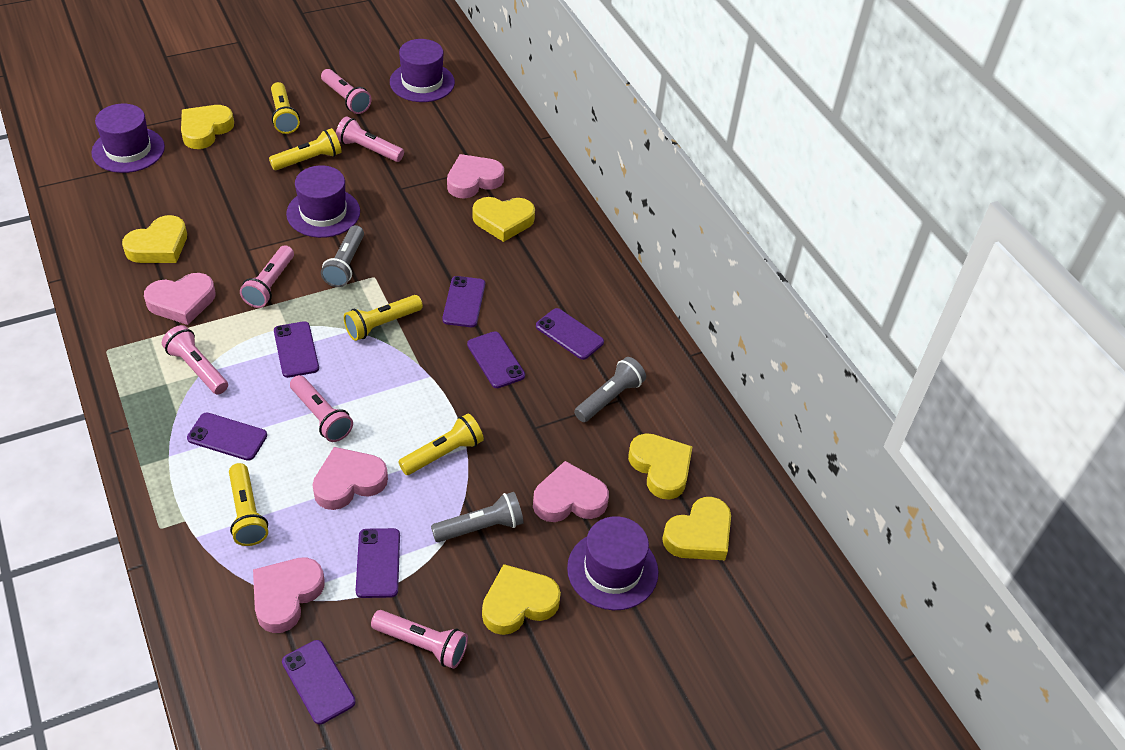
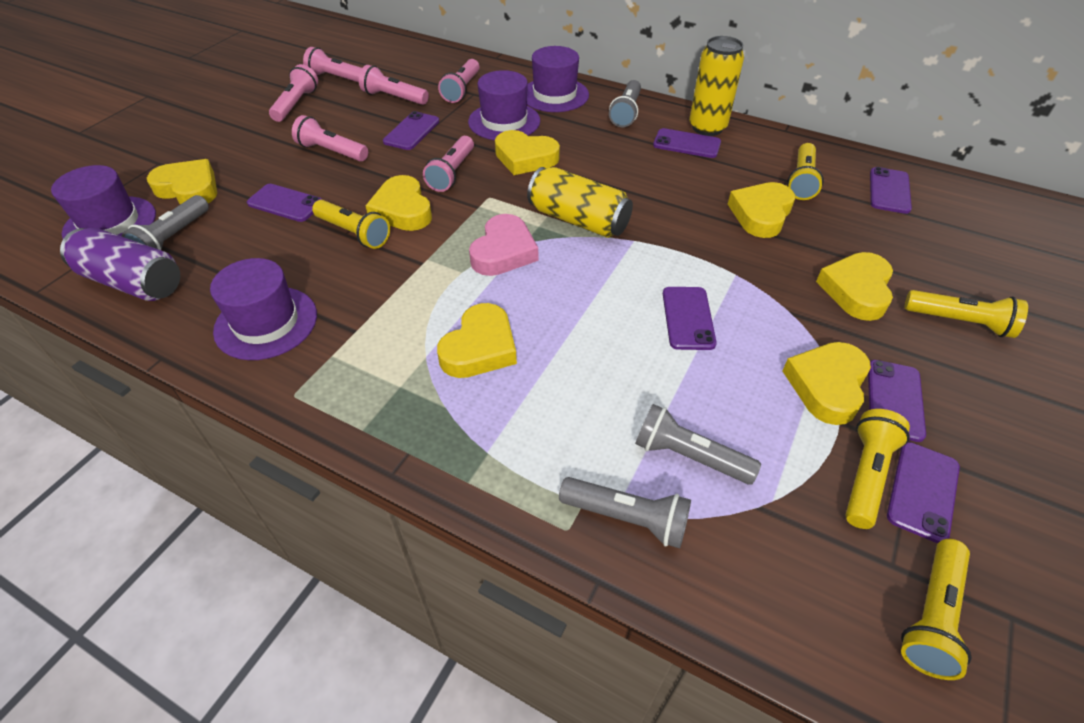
grey flashlight: 3 -> 4
pink heart: 5 -> 1
purple can: 0 -> 1
yellow can: 0 -> 2
yellow heart: 6 -> 7

